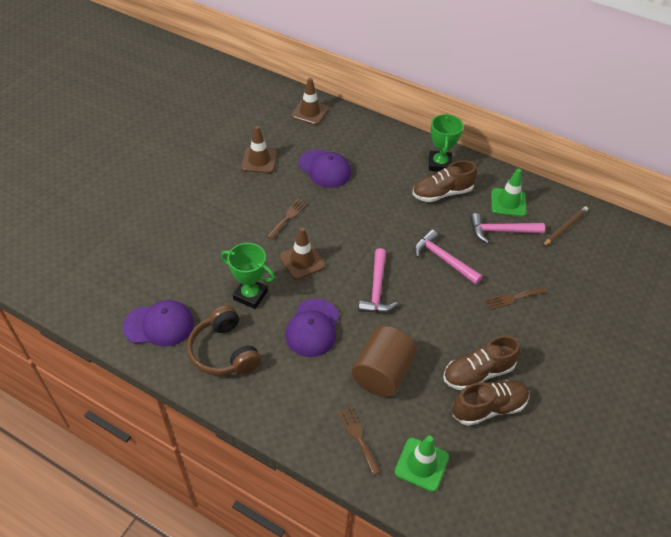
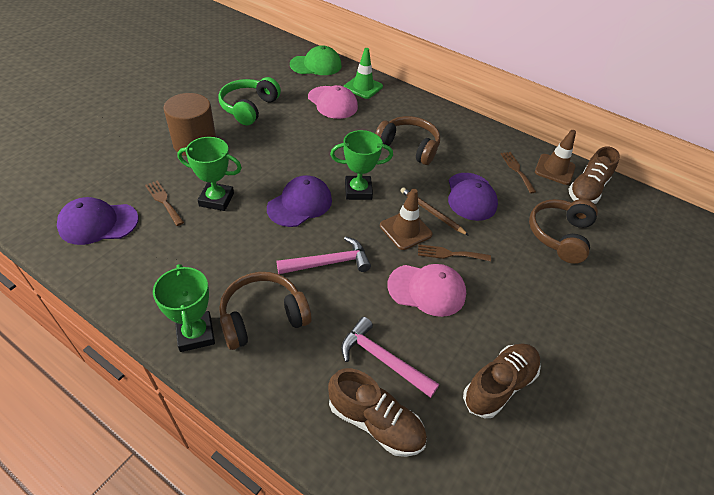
brown headphones: 1 -> 3
brown traffic cone: 3 -> 2
green cap: 0 -> 1
green headphones: 0 -> 1
green traffic cone: 2 -> 1
green trophy: 2 -> 3
pink cap: 0 -> 2
pink hammer: 3 -> 2

